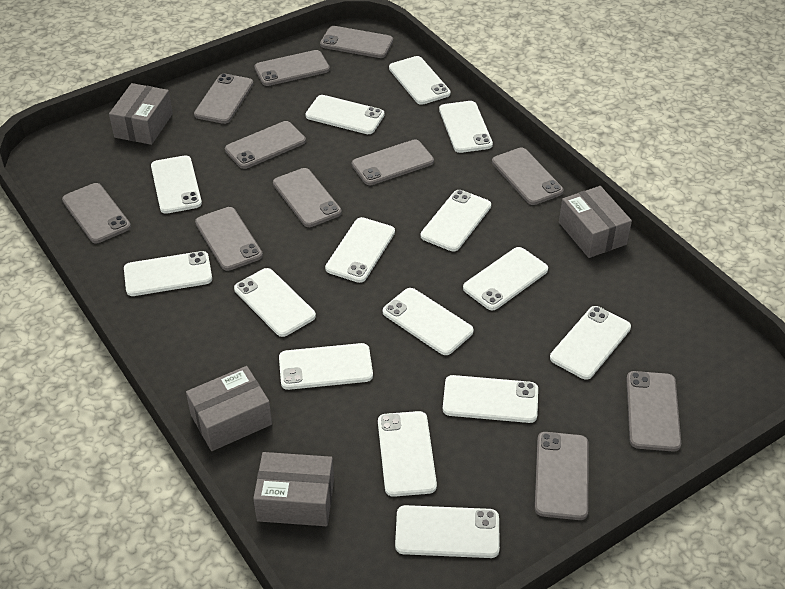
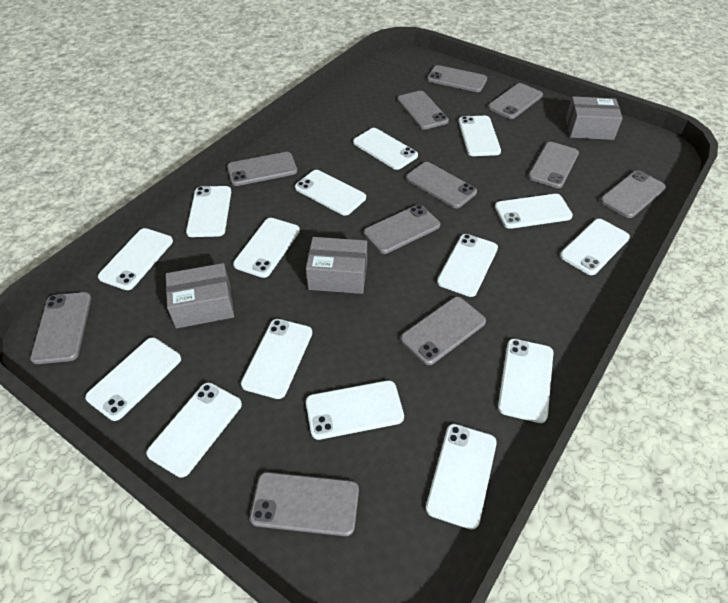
grey box: 4 -> 3

